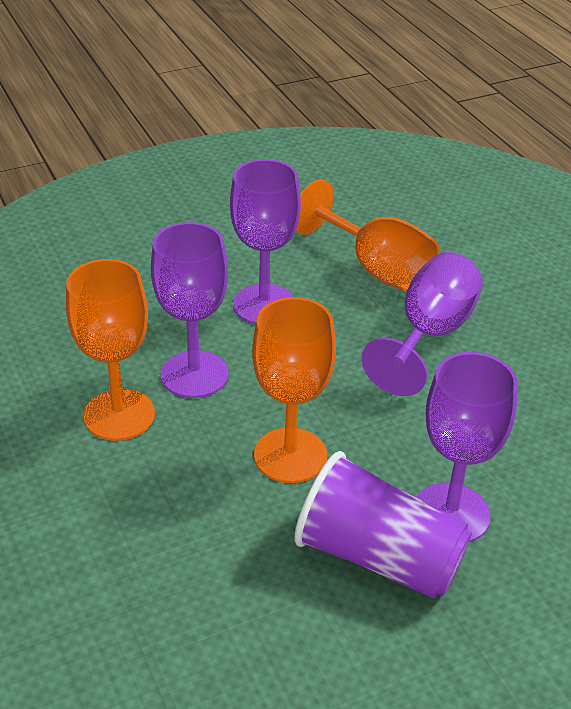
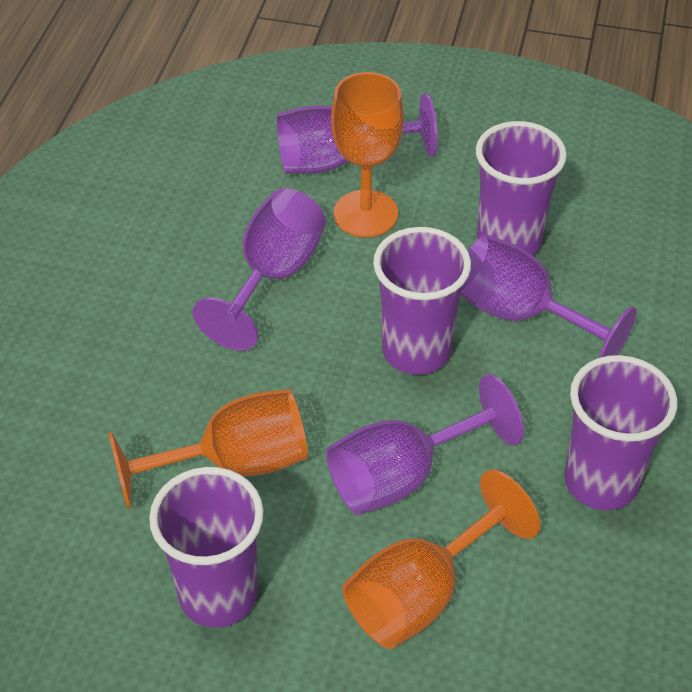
purple cup: 1 -> 4

